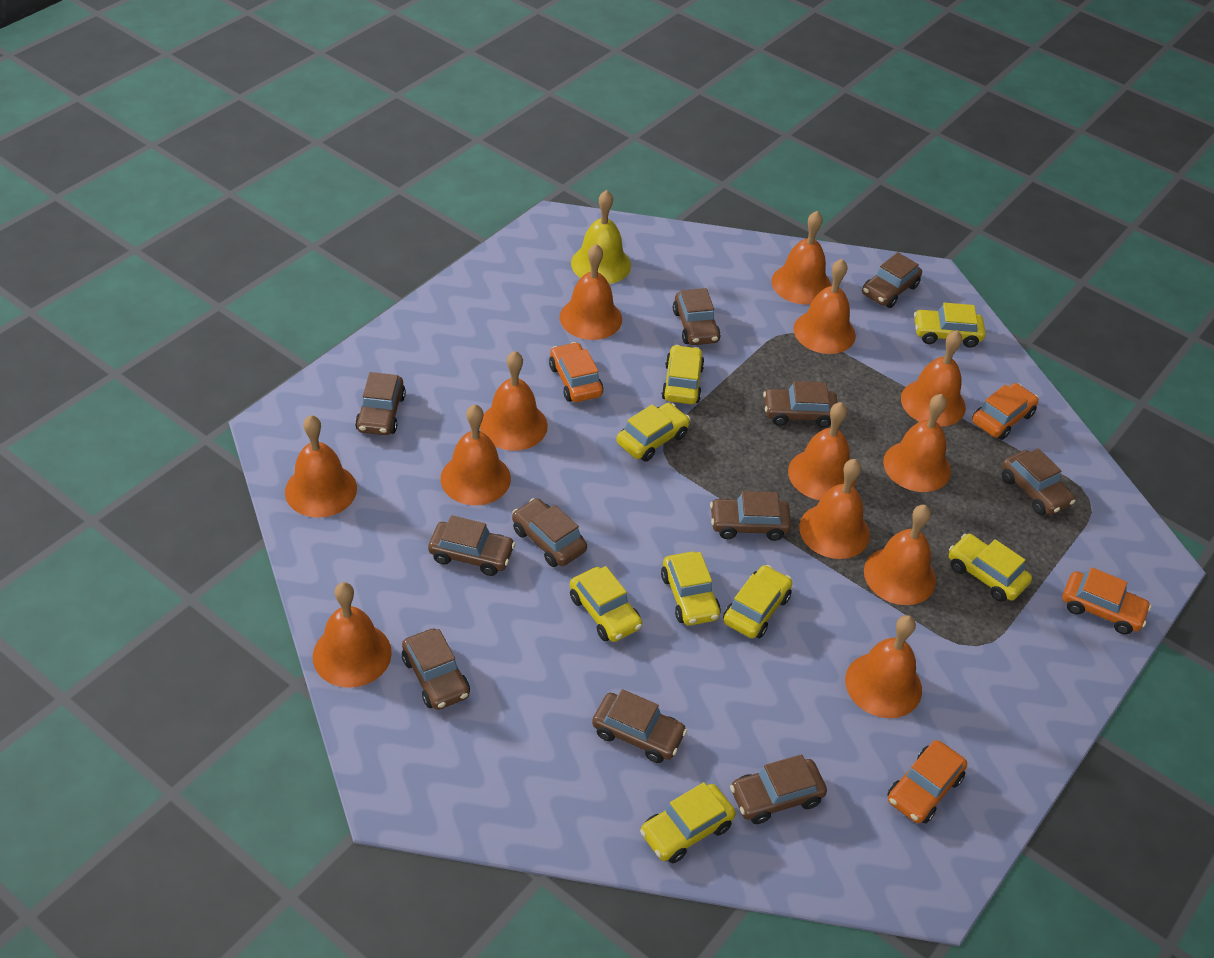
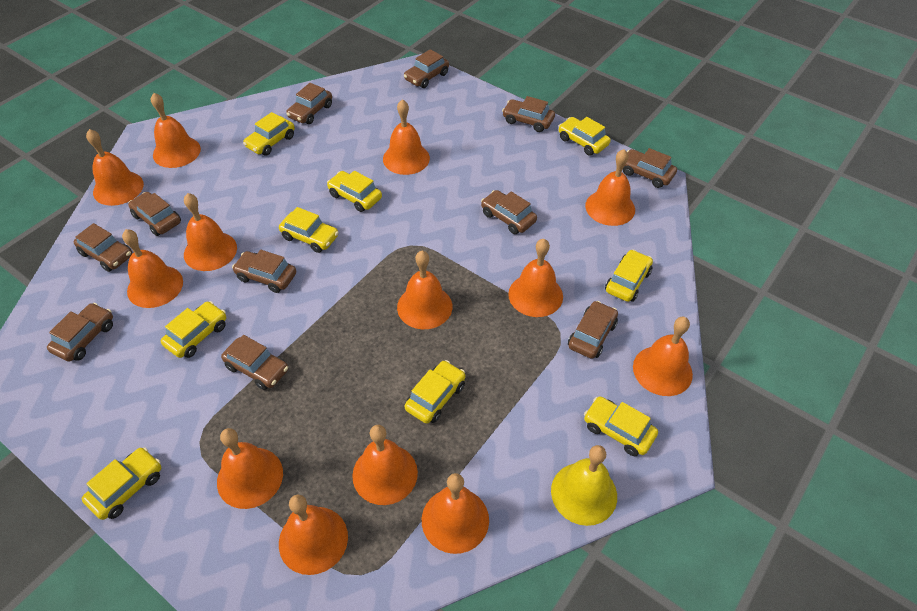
orange car: 4 -> 0
yellow car: 8 -> 9

